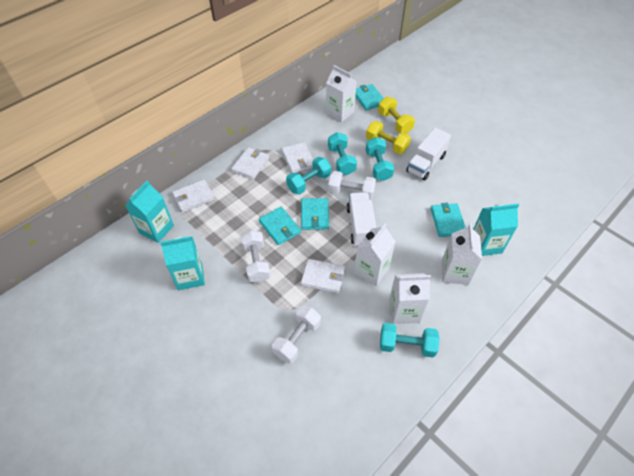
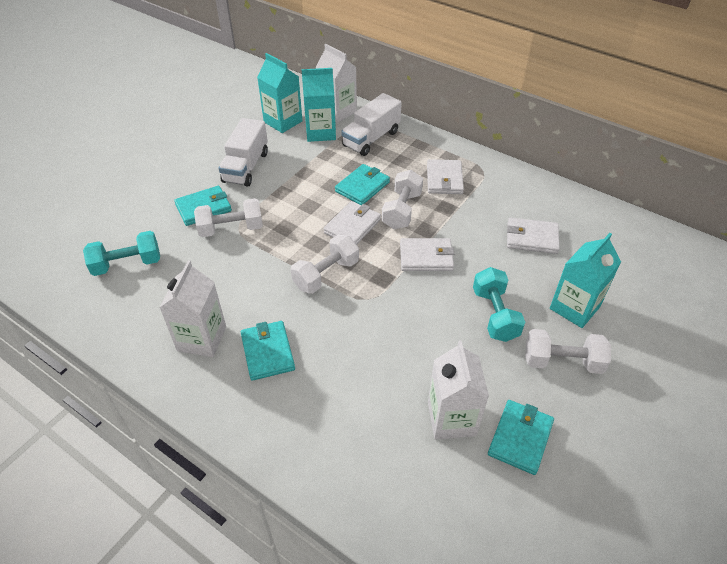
turquoise dumbbell: 4 -> 2
white carton: 4 -> 3
white dumbbell: 3 -> 4
yellow dumbbell: 2 -> 0

